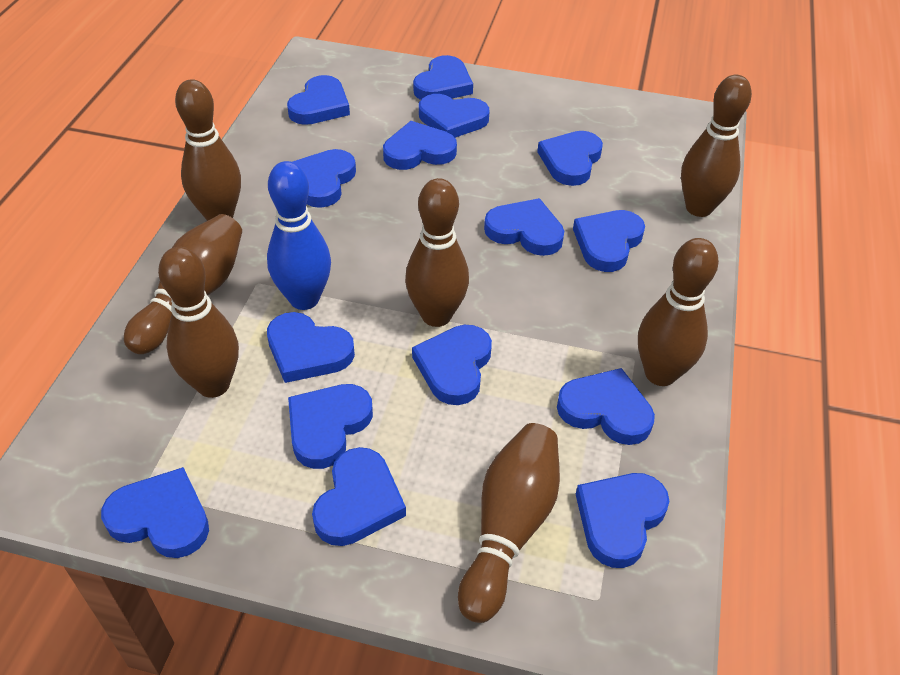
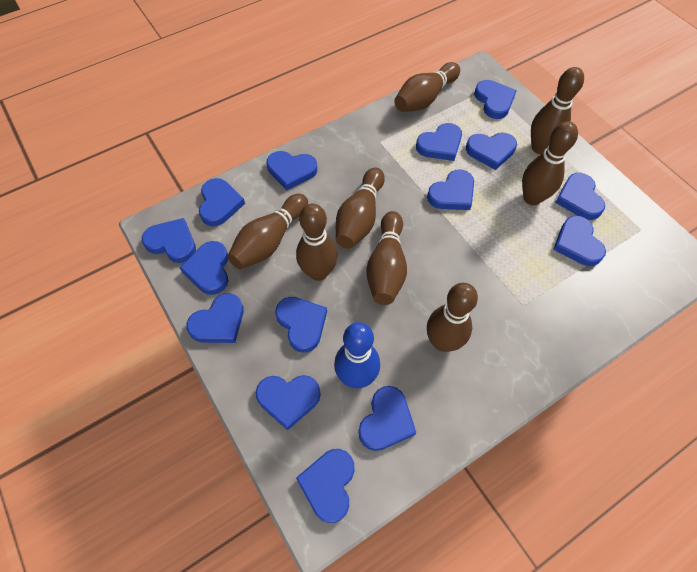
brown bowling pin: 7 -> 8

